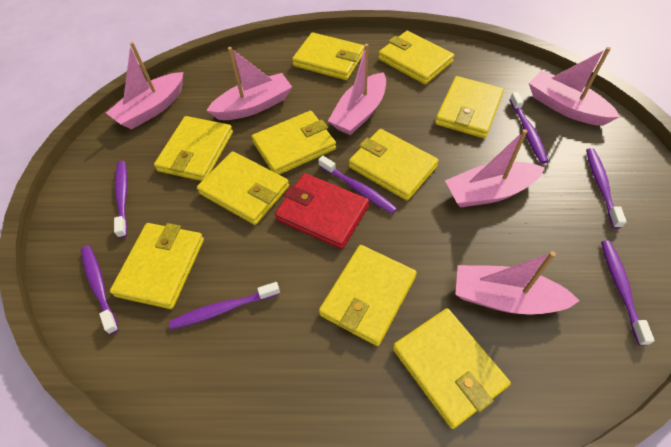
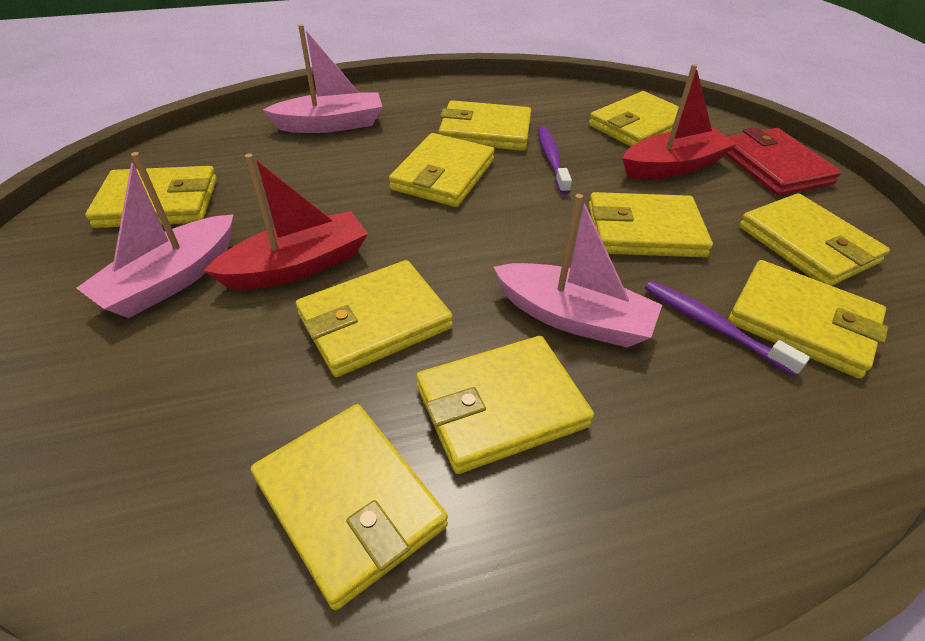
pink boat: 6 -> 3
purple toothbrush: 7 -> 2
red boat: 0 -> 2

